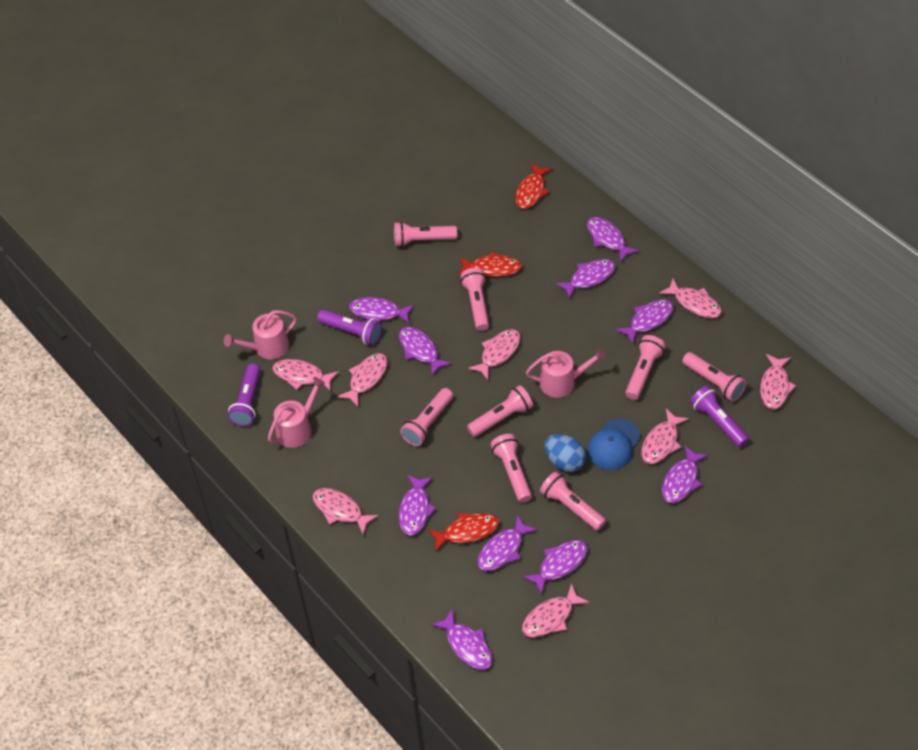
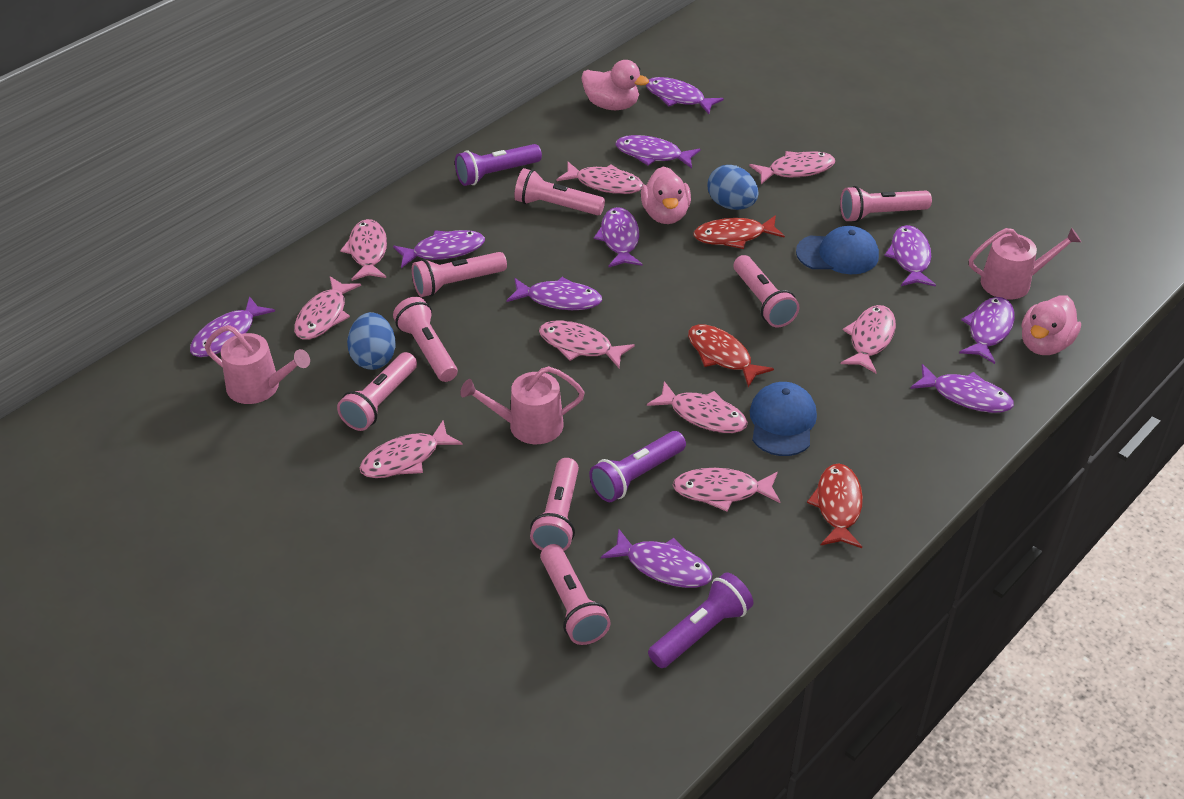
blue cap: 1 -> 2
blue egg: 1 -> 2
pink duck: 0 -> 3
pink fish: 8 -> 9

